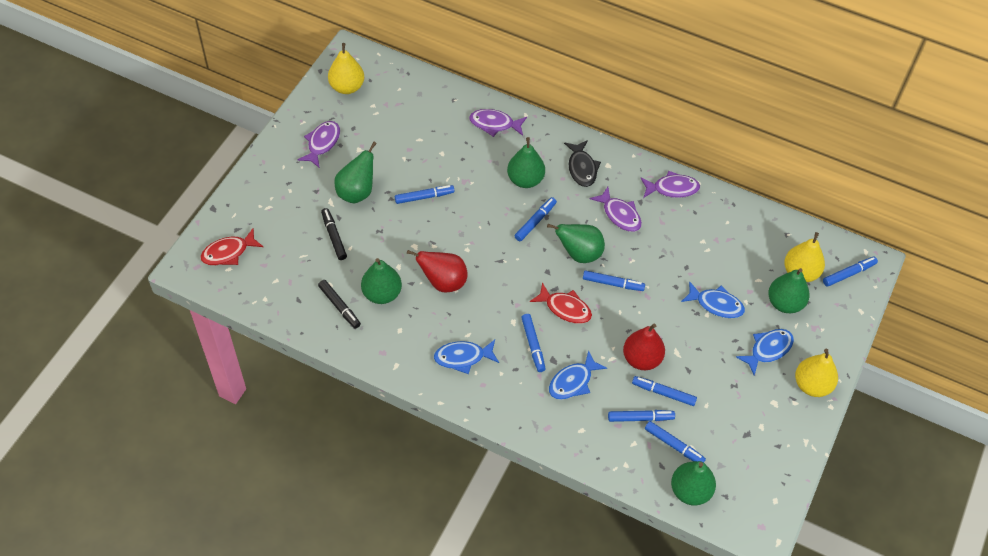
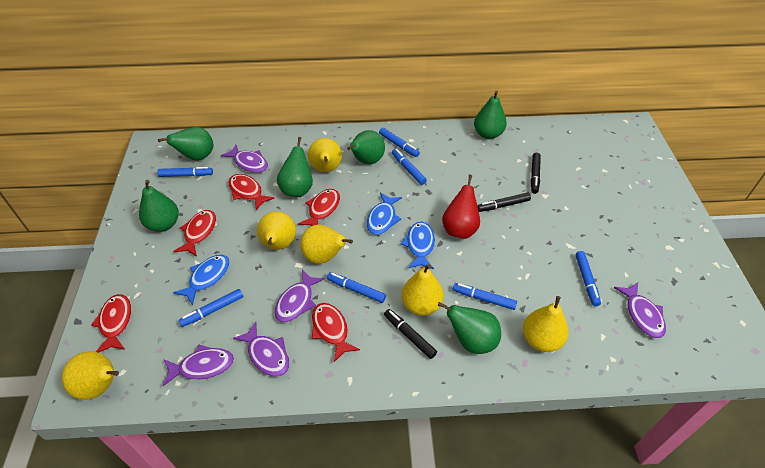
black fish: 1 -> 0
black marker: 2 -> 3
blue fish: 4 -> 3
blue marker: 8 -> 7
purple fish: 4 -> 5
red fish: 2 -> 5
red pear: 2 -> 1
yellow pear: 3 -> 6

